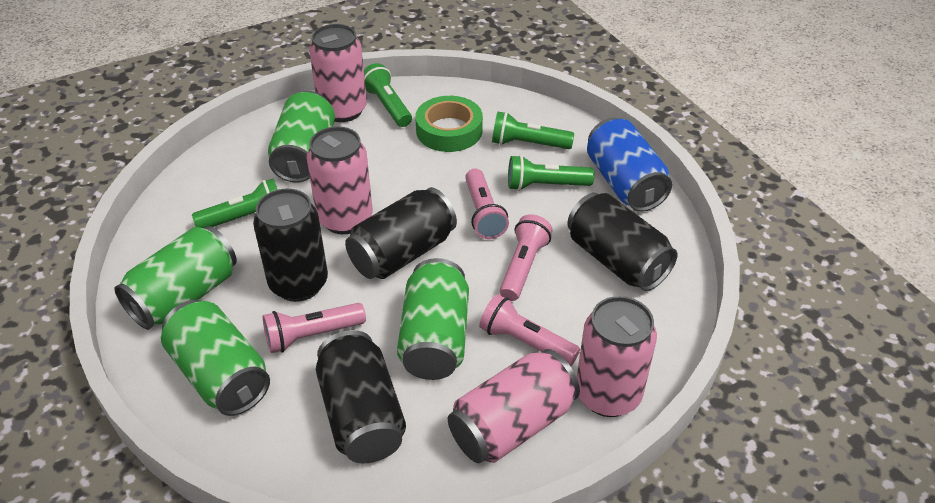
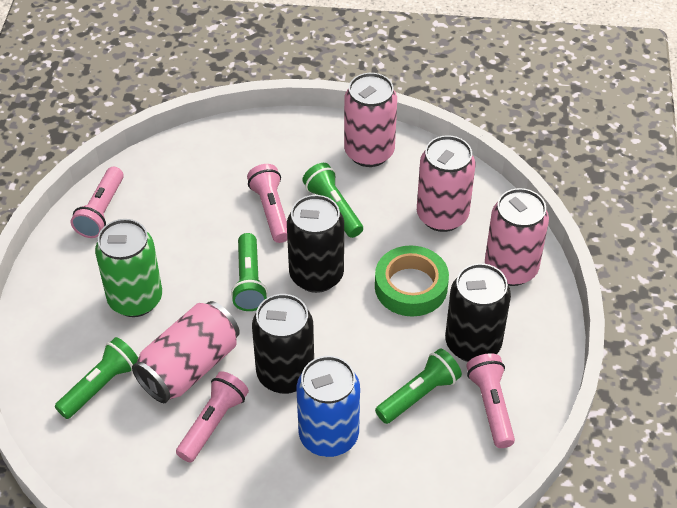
black can: 4 -> 3
green can: 4 -> 1

